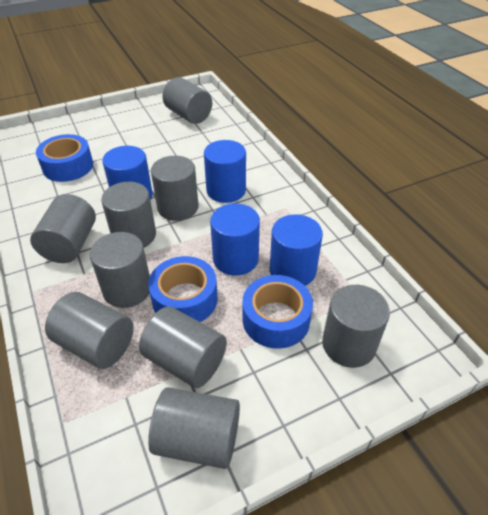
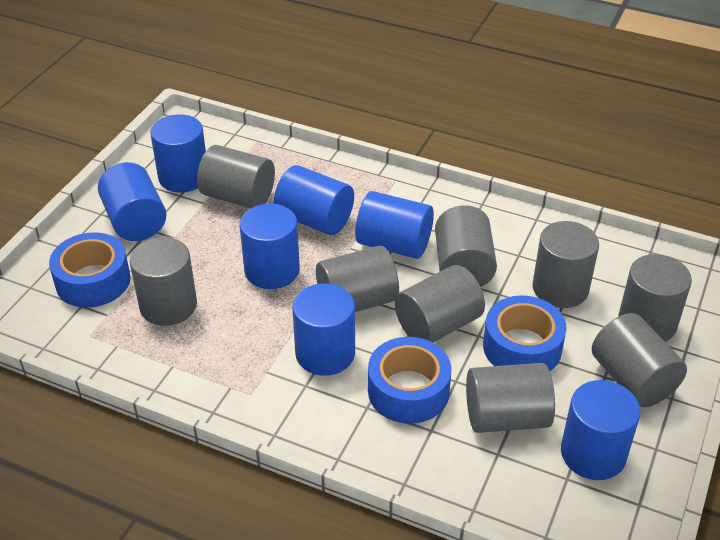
blue cylinder: 4 -> 7

